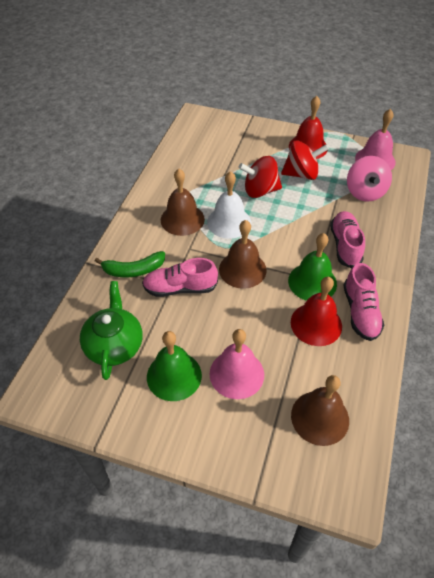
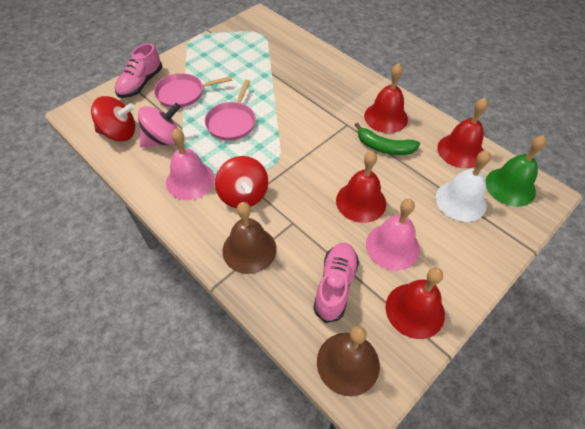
brown bell: 3 -> 2
green bell: 2 -> 1
green teapot: 1 -> 0
pink pan: 0 -> 2
pink shoe: 3 -> 2
red bell: 2 -> 4

